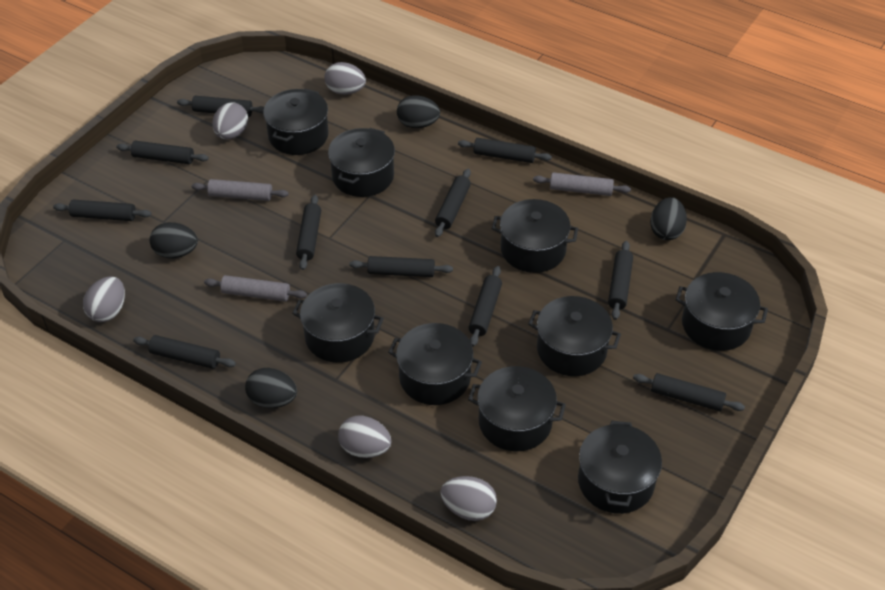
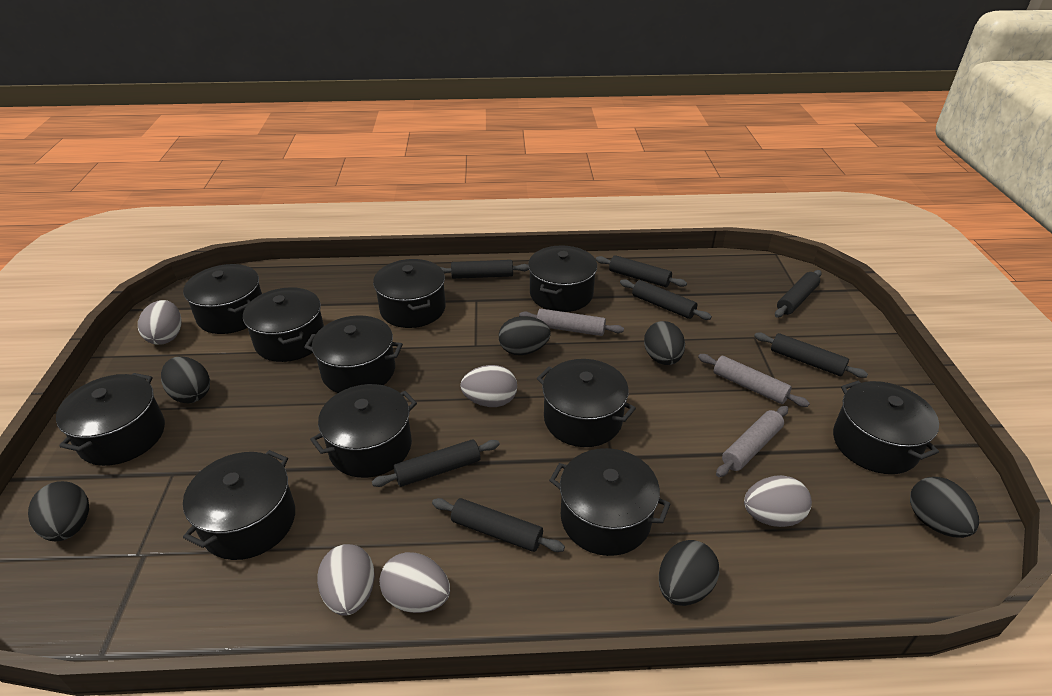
black egg: 4 -> 6
black pot: 9 -> 11
black rolling pin: 11 -> 7

